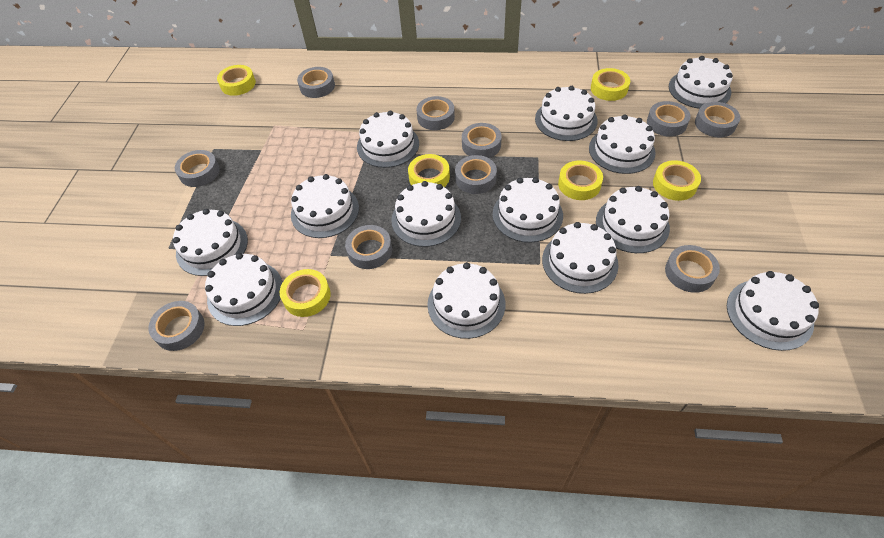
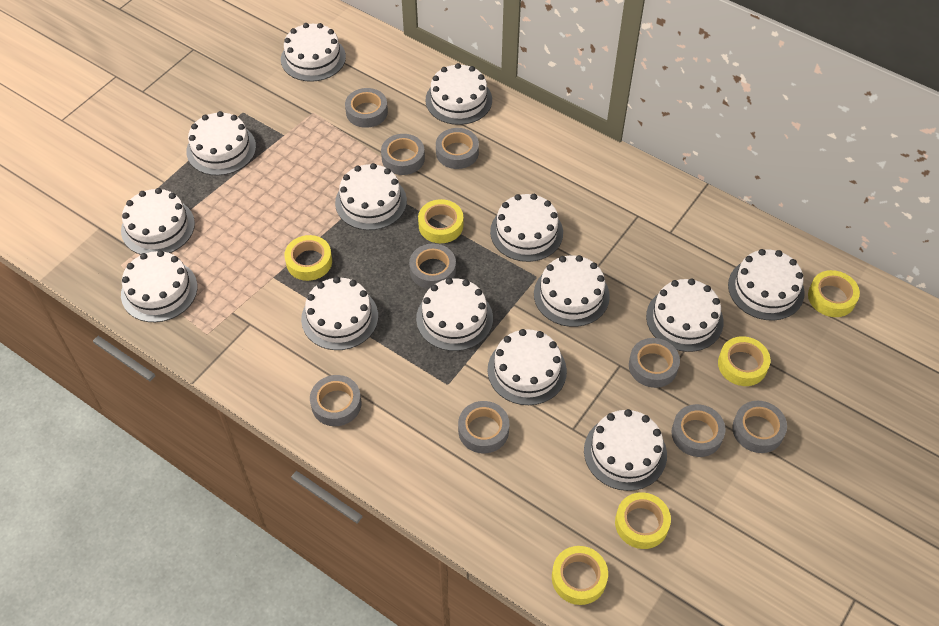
grey tape: 10 -> 9
white cake: 13 -> 14

